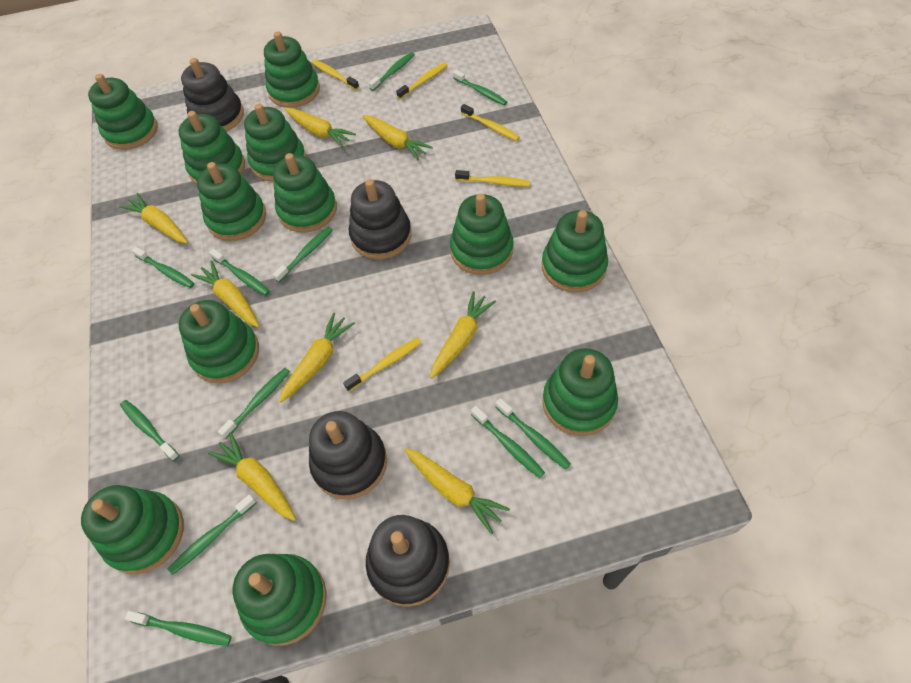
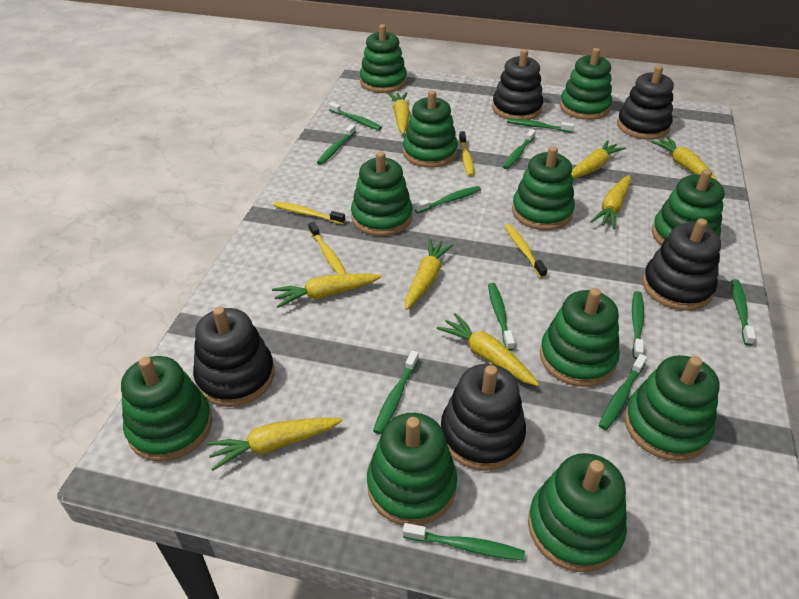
black stacking toy: 4 -> 5
green stacking toy: 12 -> 11
yellow toothbrush: 5 -> 4

